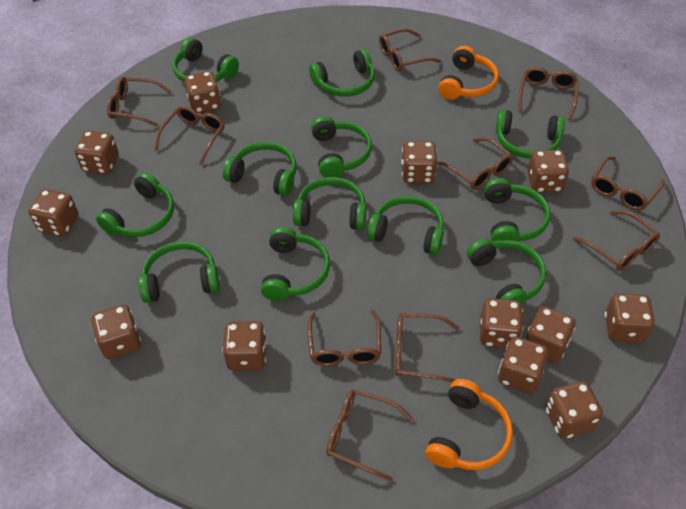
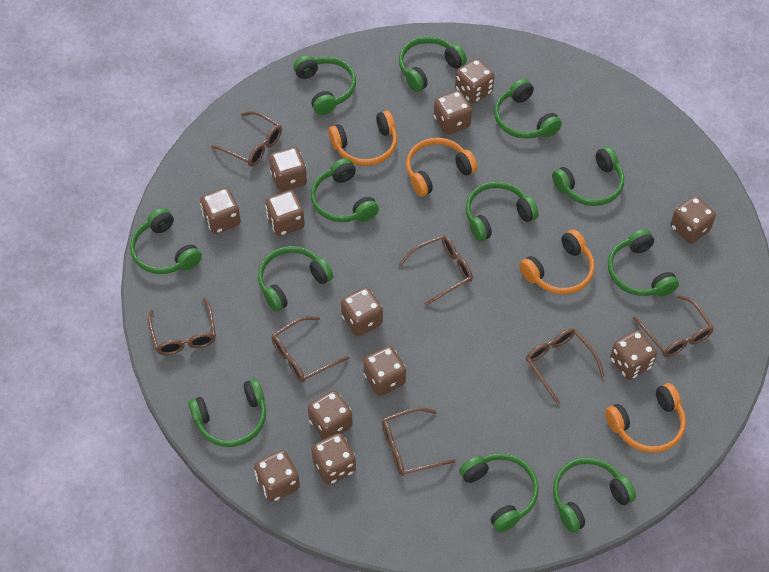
brown glasses: 10 -> 7
orange headphones: 2 -> 4

